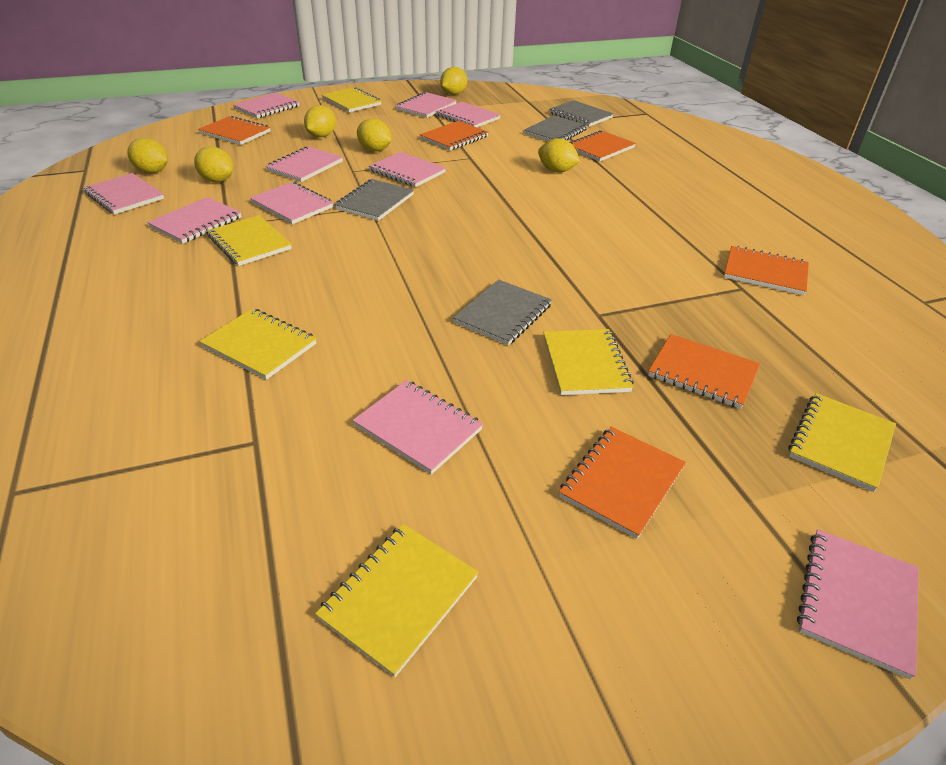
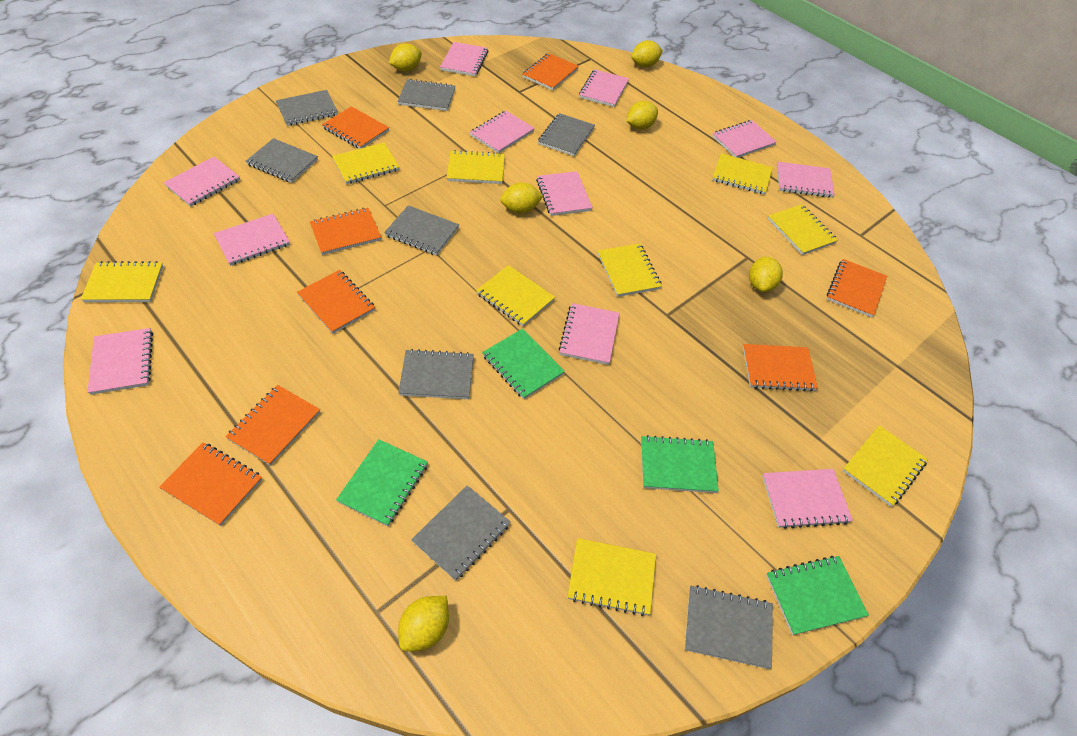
green notebook: 0 -> 4
grey notebook: 4 -> 8
orange notebook: 6 -> 8
pink notebook: 10 -> 11
yellow notebook: 6 -> 9

